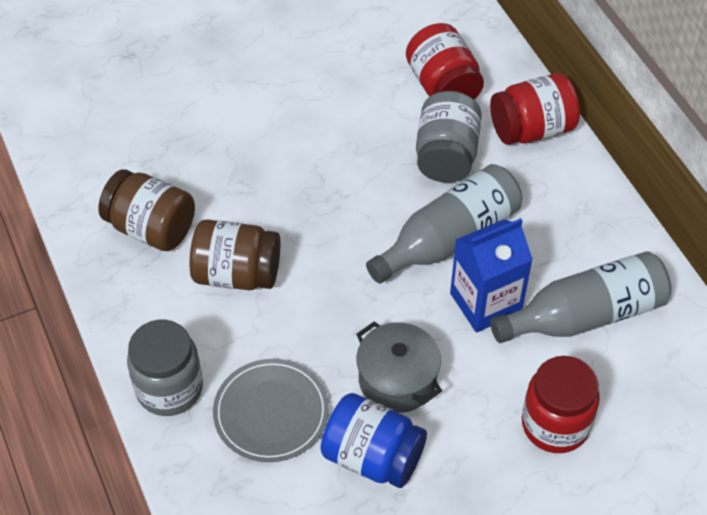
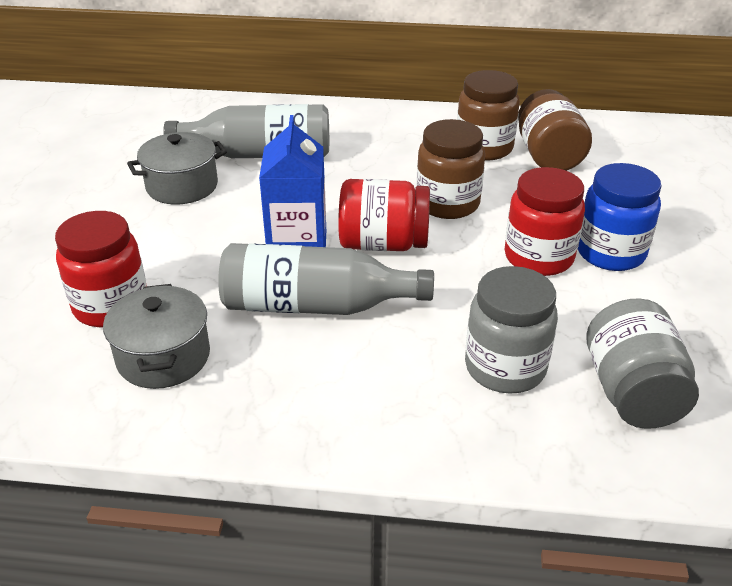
brown jar: 2 -> 3
grey plate: 1 -> 0
grey pot: 1 -> 2

